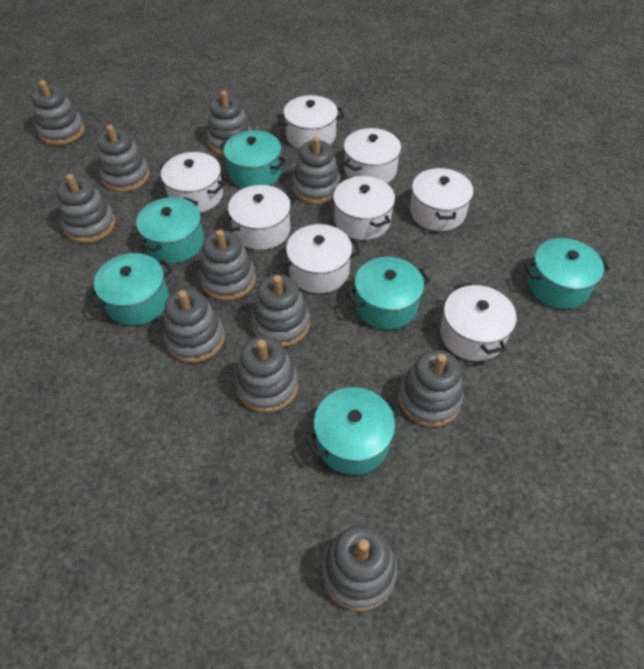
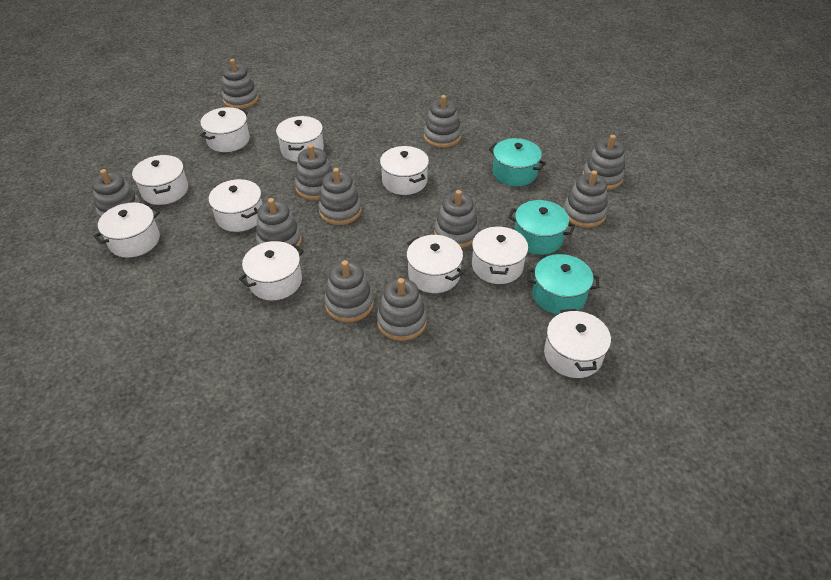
turquoise pot: 6 -> 3
white pot: 8 -> 10

